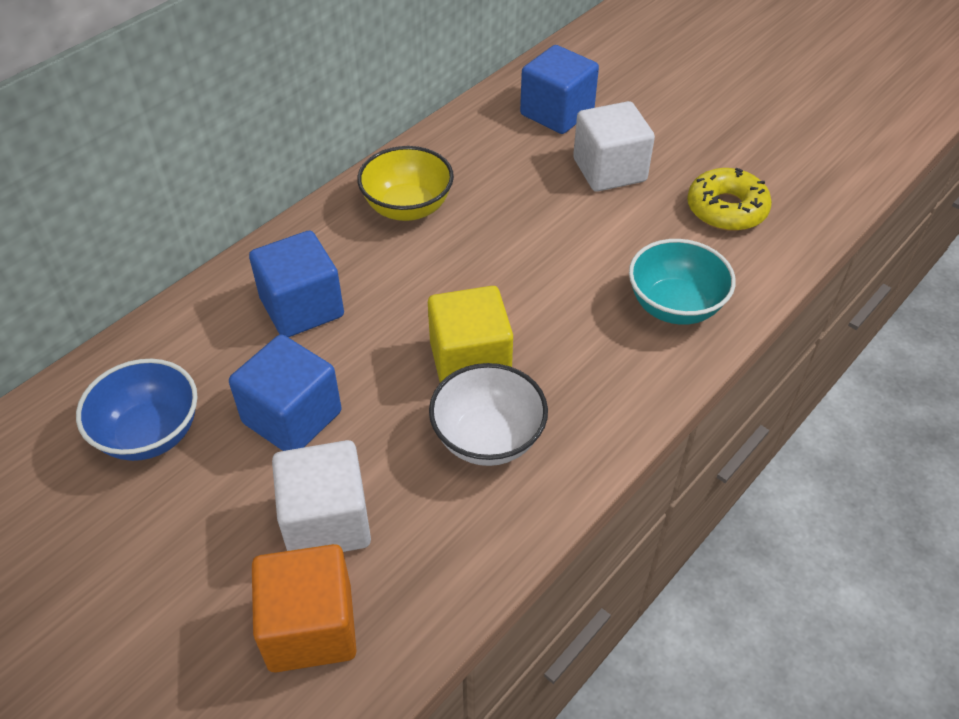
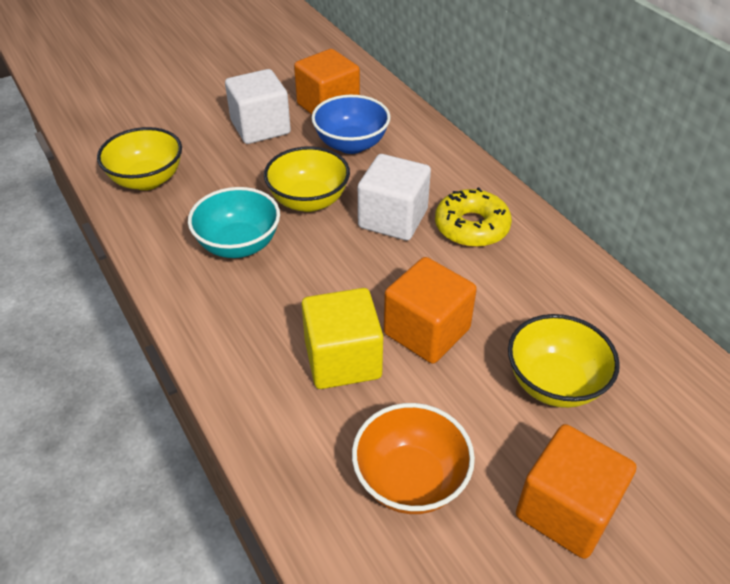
blue cube: 3 -> 0
orange bowl: 0 -> 1
orange cube: 1 -> 3
white bowl: 1 -> 0
yellow bowl: 1 -> 3

